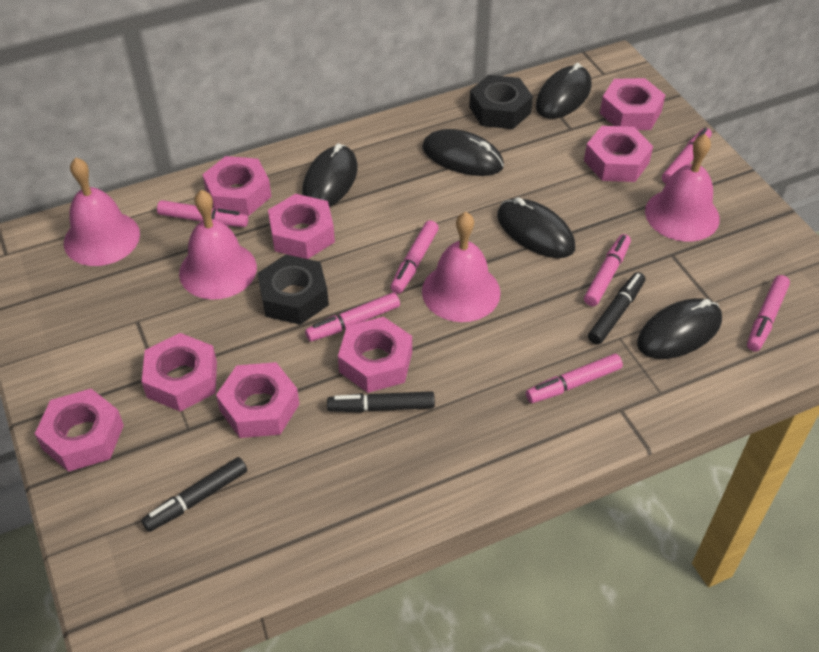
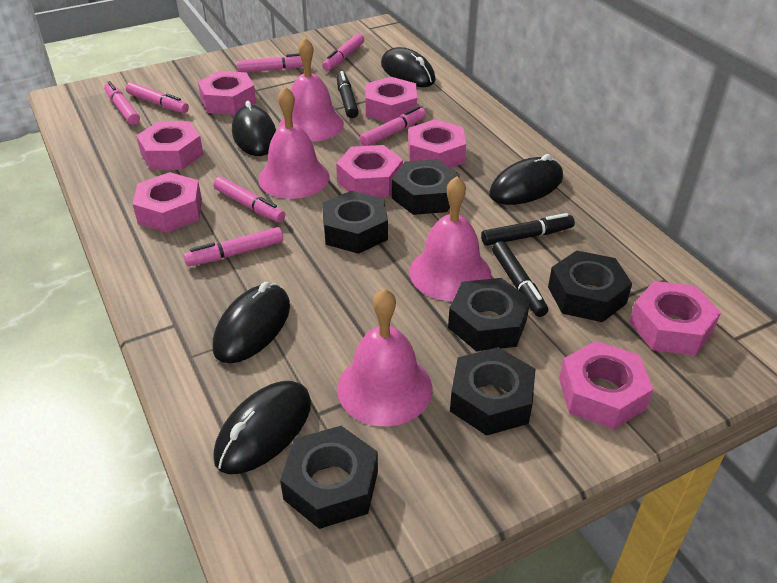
black nut: 2 -> 6

